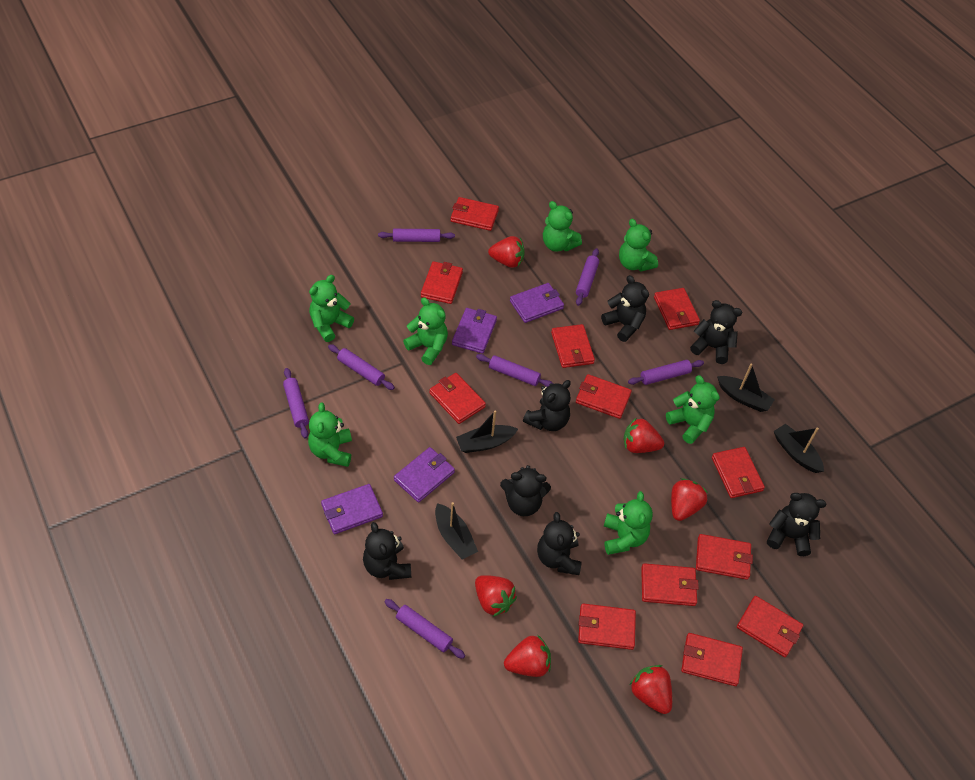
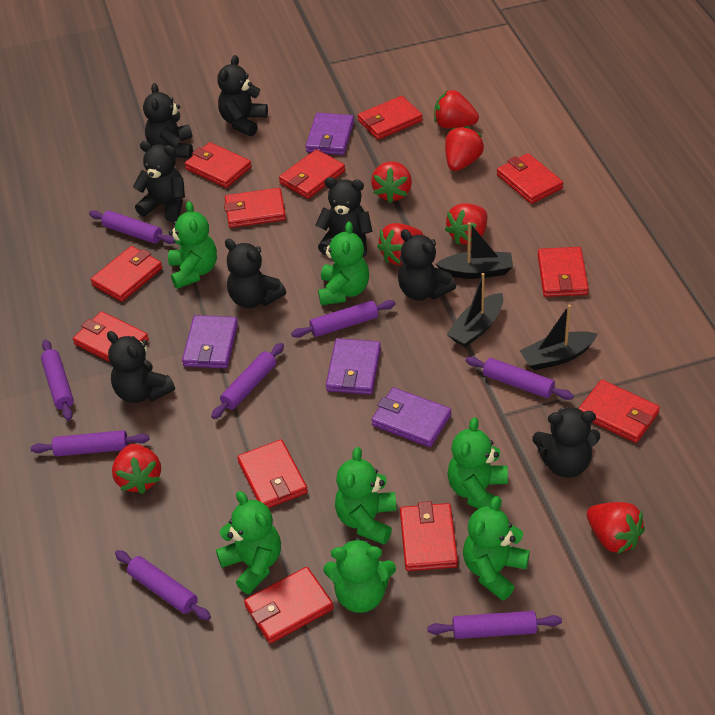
black boat: 4 -> 3
black teddy bear: 7 -> 8
purple rolling pin: 7 -> 8
red strawberry: 6 -> 7

